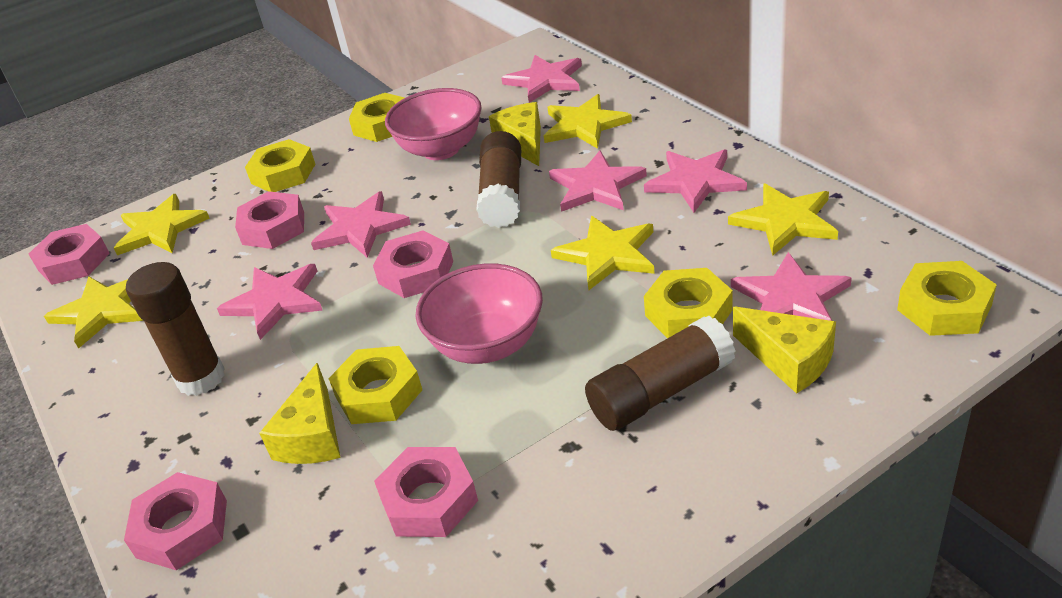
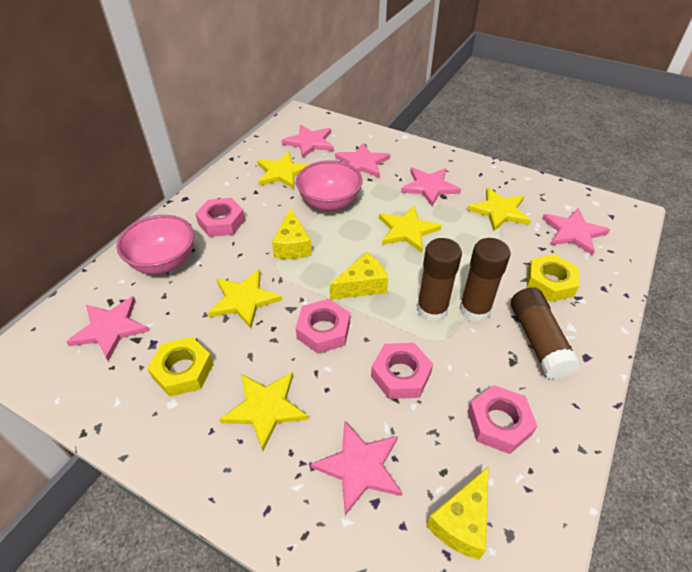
pink nut: 5 -> 4
yellow nut: 5 -> 2

